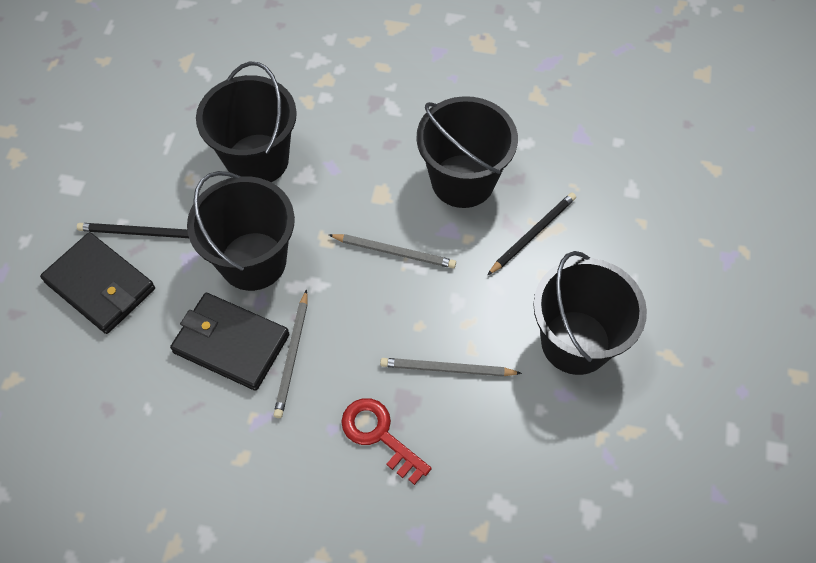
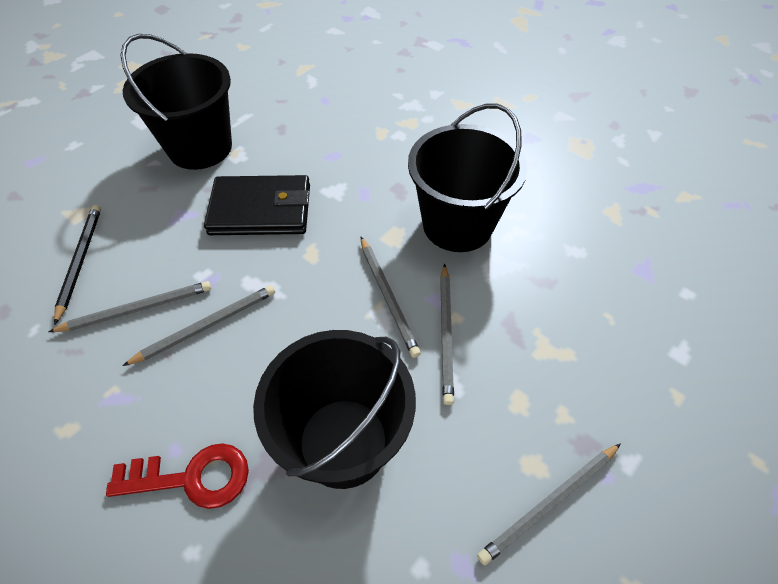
black bucket: 4 -> 3
black pencil: 2 -> 1
black wallet: 2 -> 1
grey pencil: 3 -> 5

